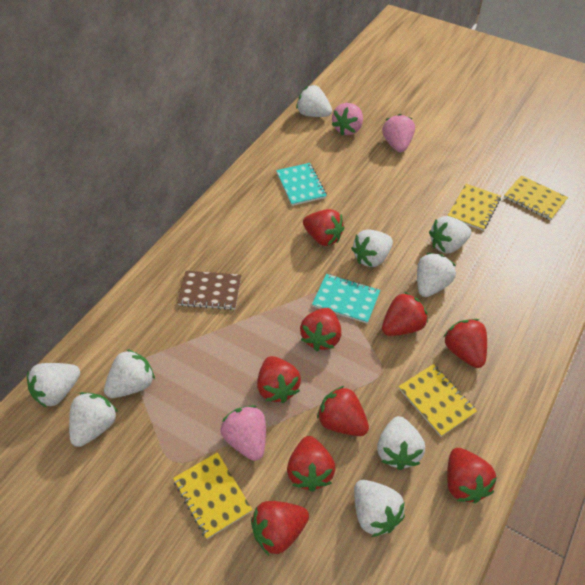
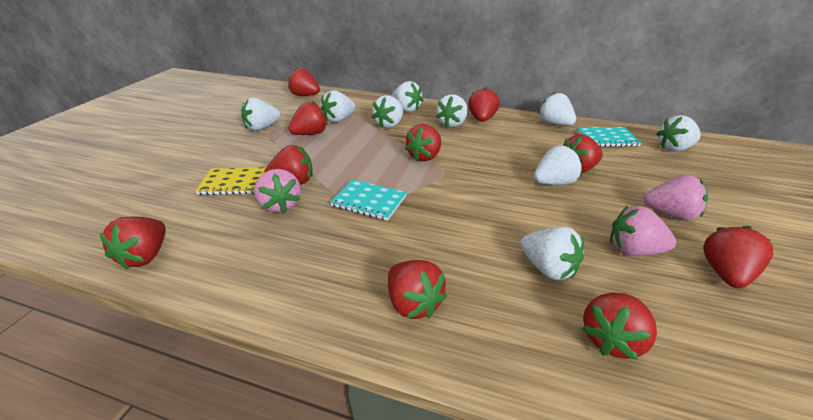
brown notebook: 1 -> 0
red strawberry: 9 -> 10
yellow notebook: 4 -> 1

